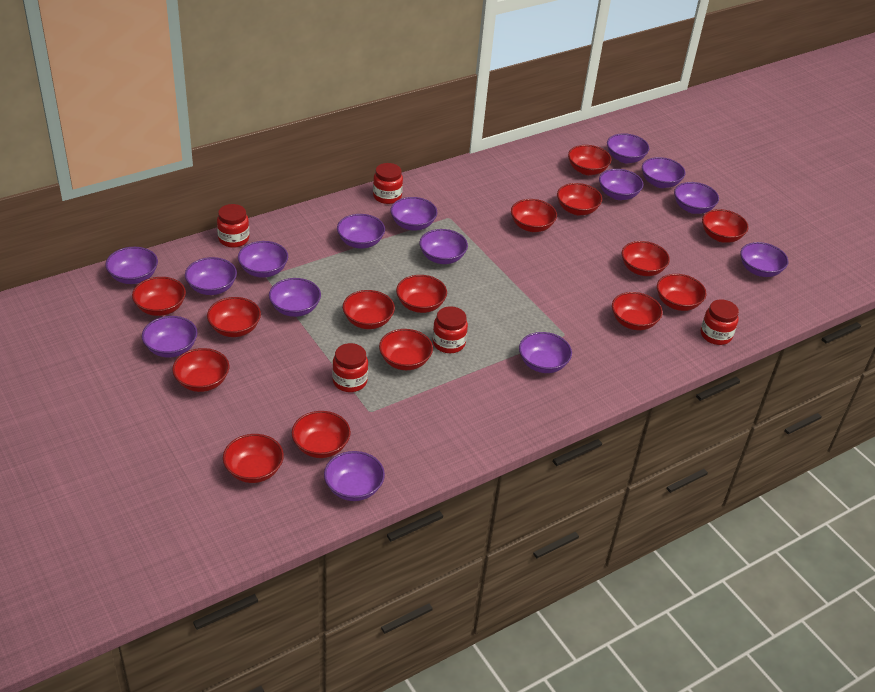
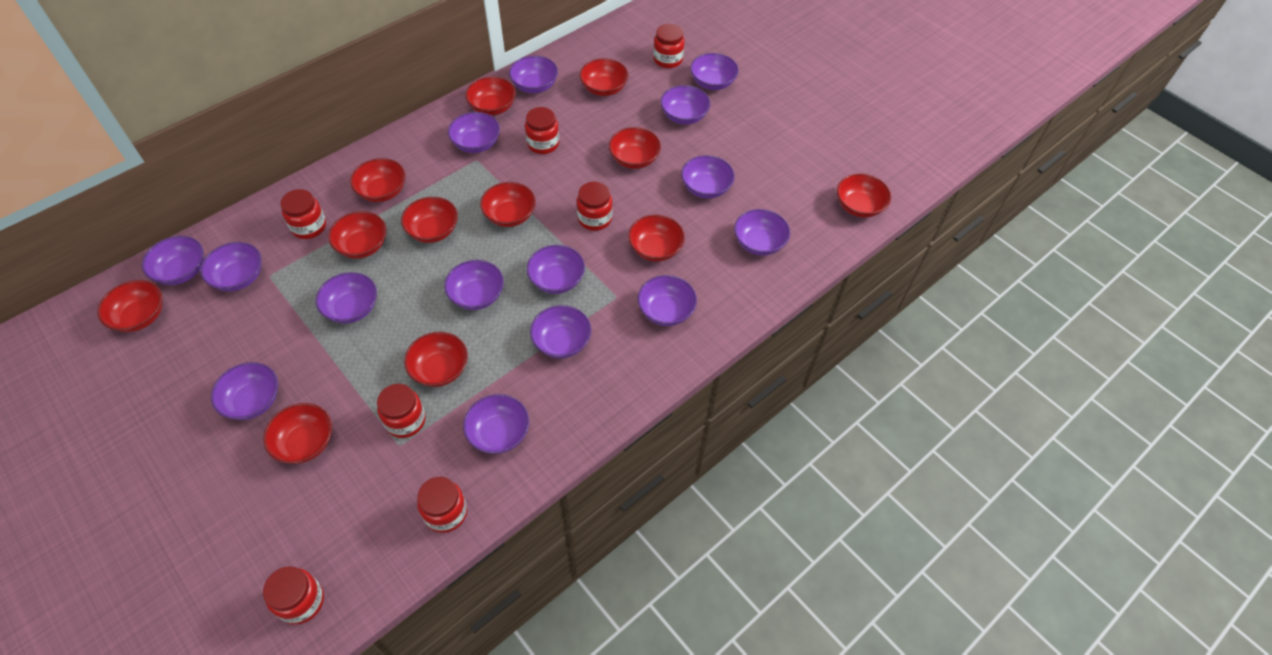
red bowl: 15 -> 12
red jar: 5 -> 7

